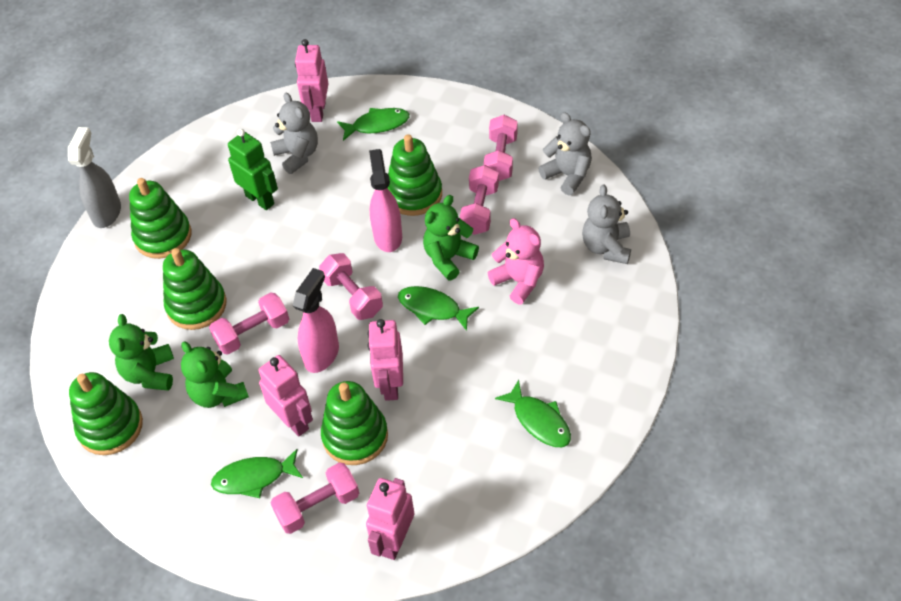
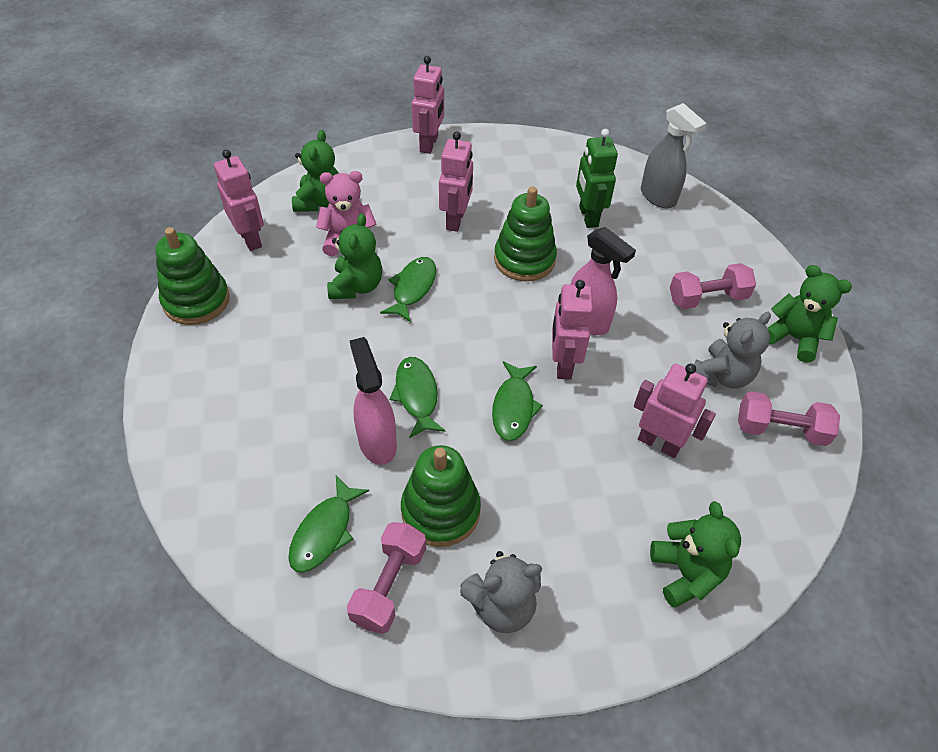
green stacking toy: 5 -> 3
green teddy bear: 3 -> 4
grey teddy bear: 3 -> 2
pink dumbbell: 5 -> 3
pink robot: 4 -> 5

